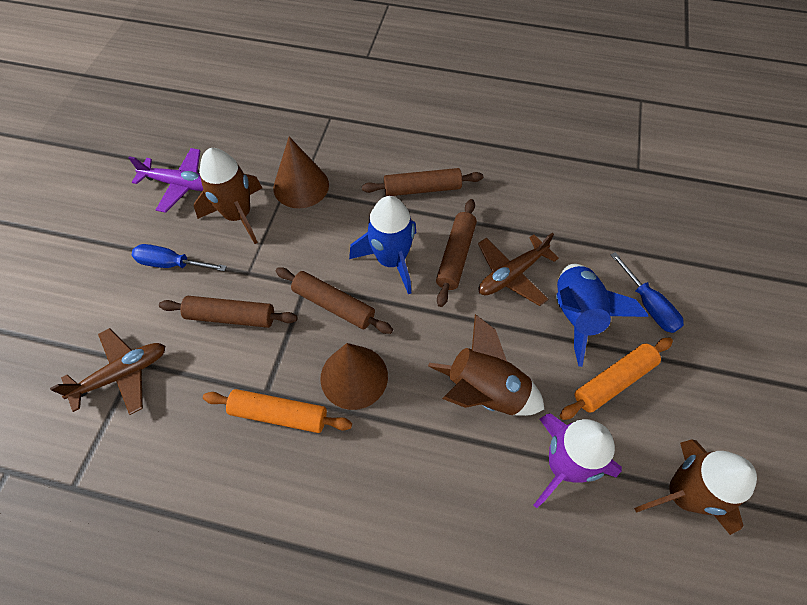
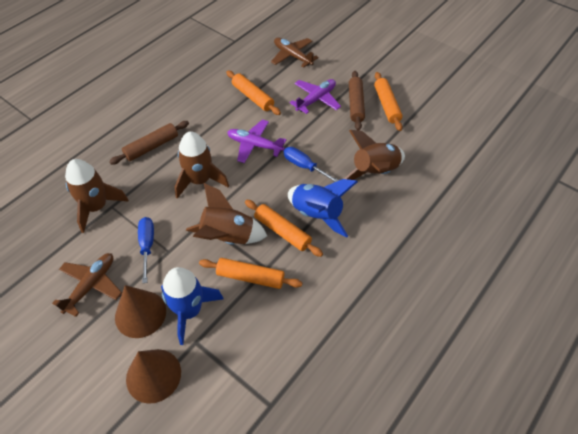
brown rocket: 3 -> 4
brown rolling pin: 4 -> 2
orange rolling pin: 2 -> 4
purple plane: 1 -> 2
purple rocket: 1 -> 0

